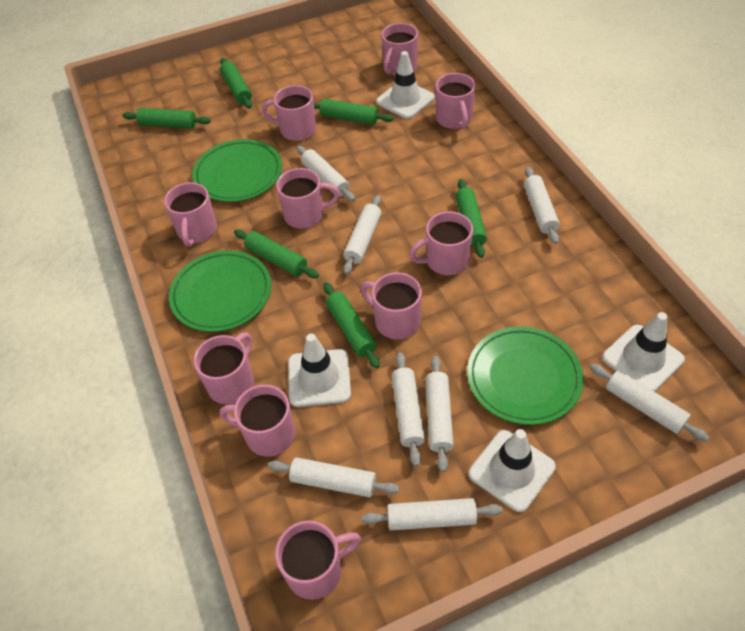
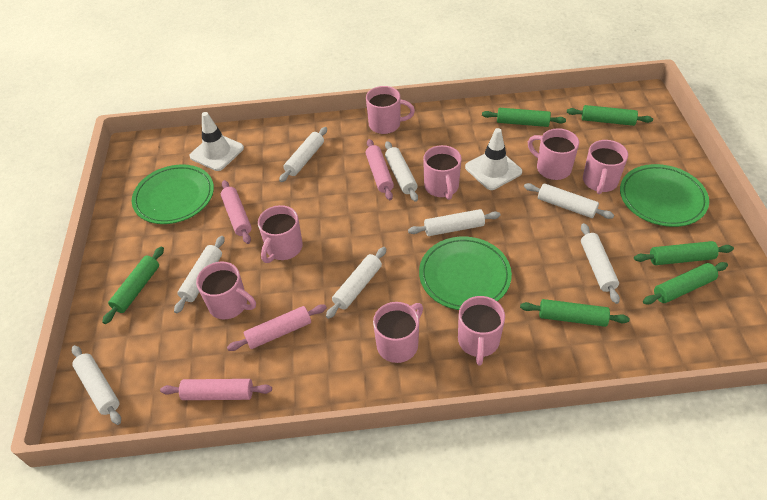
pink mug: 10 -> 8
pink rolling pin: 0 -> 4
white traffic cone: 4 -> 2

